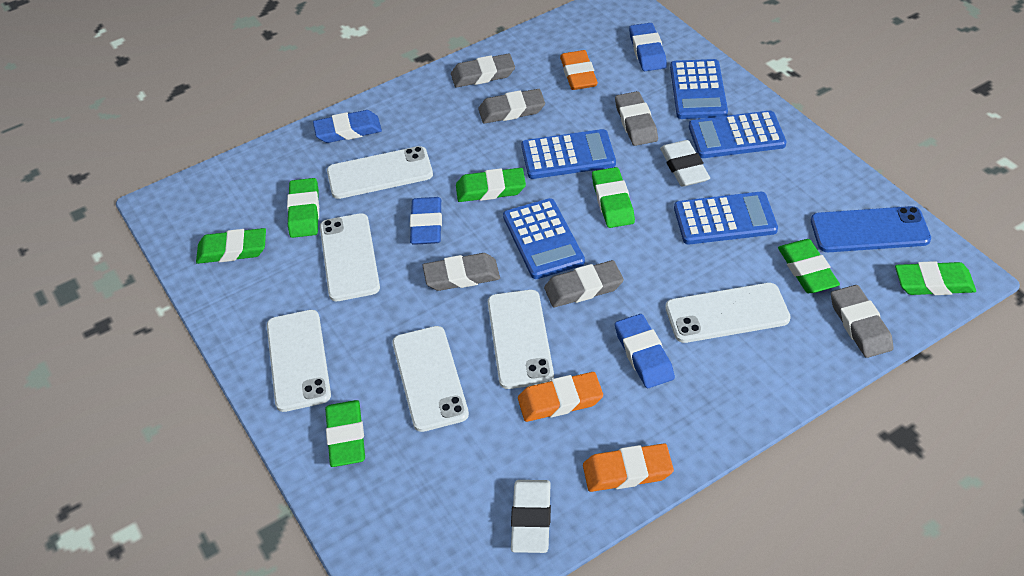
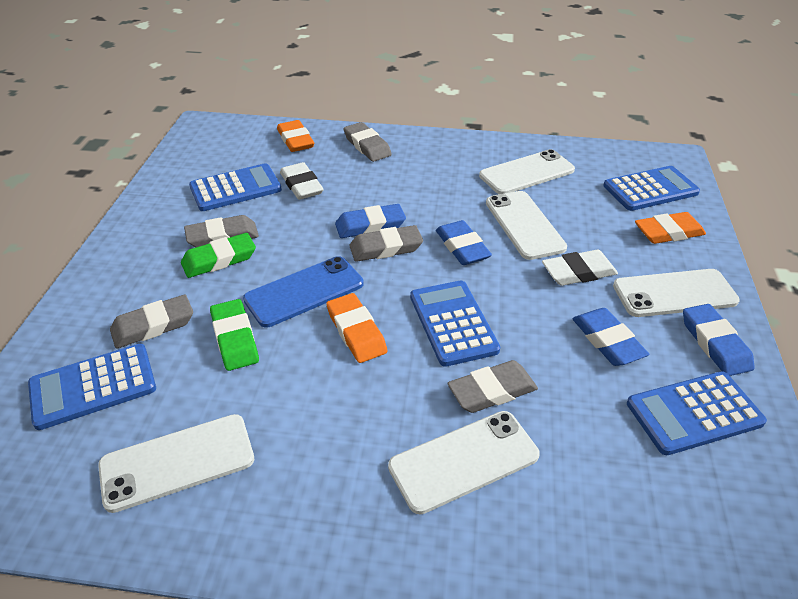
green eraser: 7 -> 2
grey eraser: 6 -> 5
white phone: 6 -> 5

